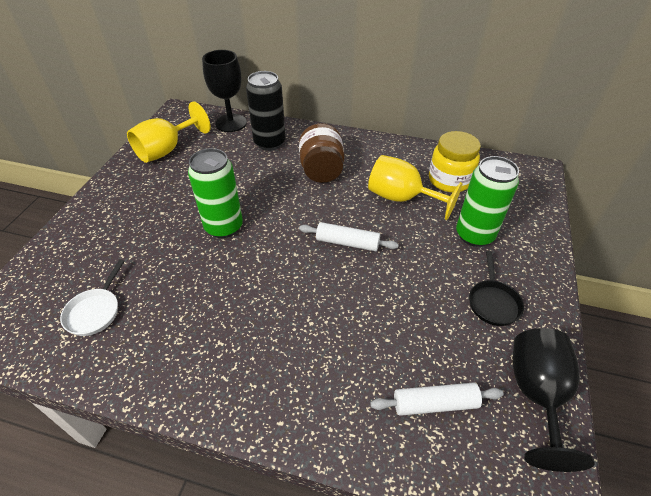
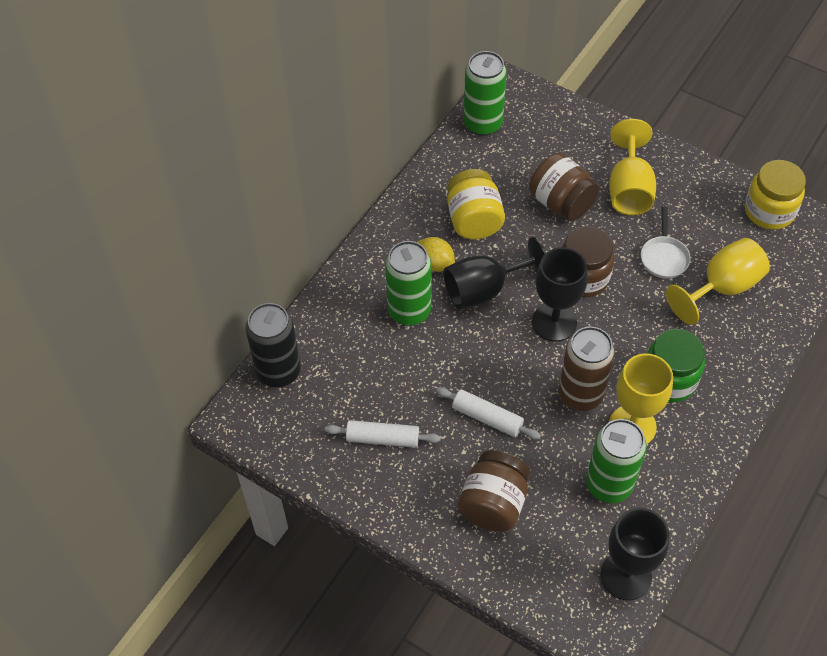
black goblet: 2 -> 3
black pan: 1 -> 0
brown can: 0 -> 1
brown jar: 1 -> 3
green can: 2 -> 3
green jar: 0 -> 1
yellow goblet: 2 -> 3
yellow jar: 1 -> 2
yellow lemon: 0 -> 1

